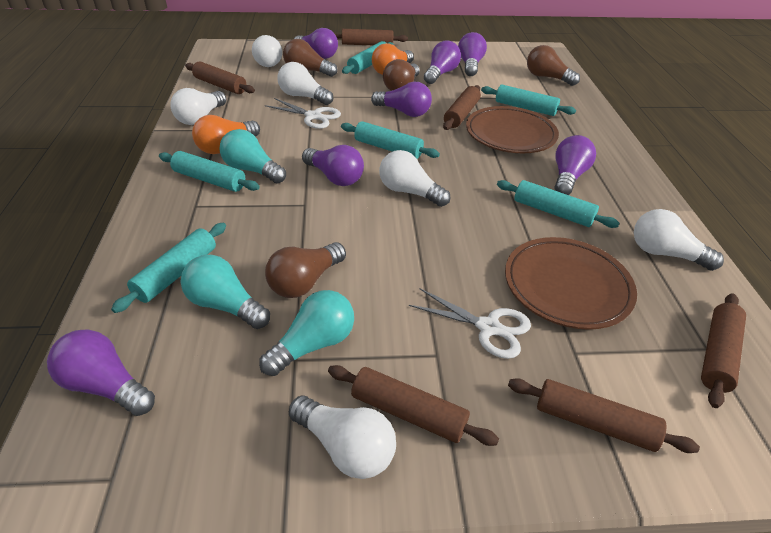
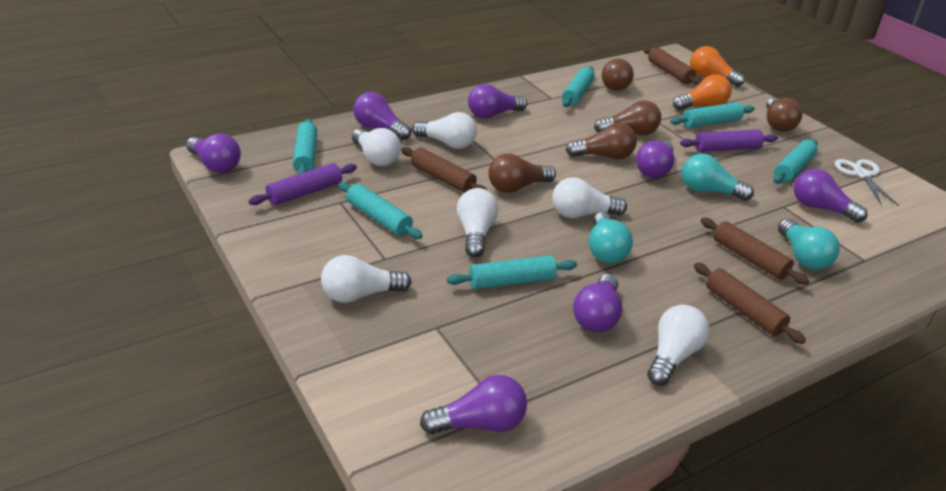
brown light bulb: 4 -> 5
brown plate: 2 -> 0
brown rolling pin: 6 -> 4
purple rolling pin: 0 -> 2
white scissors: 2 -> 1

